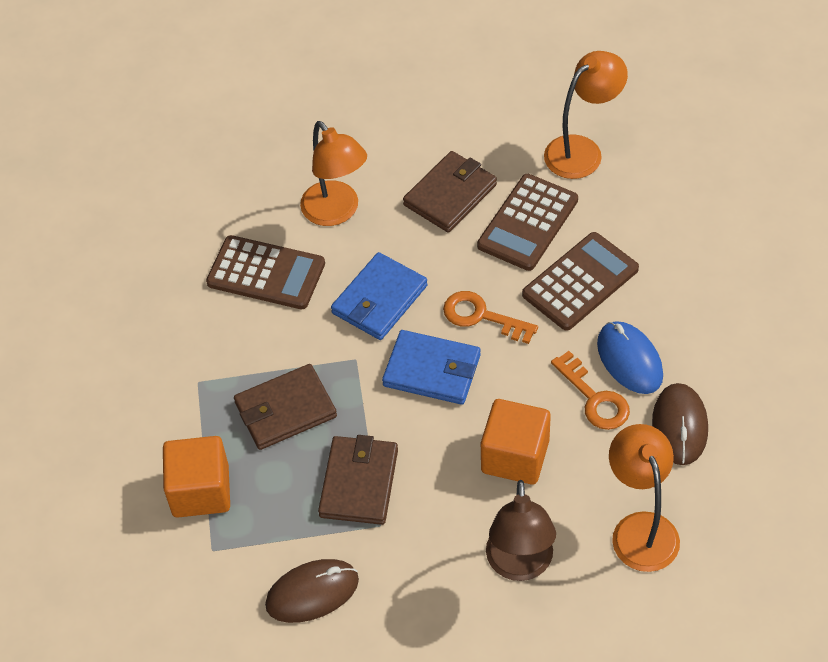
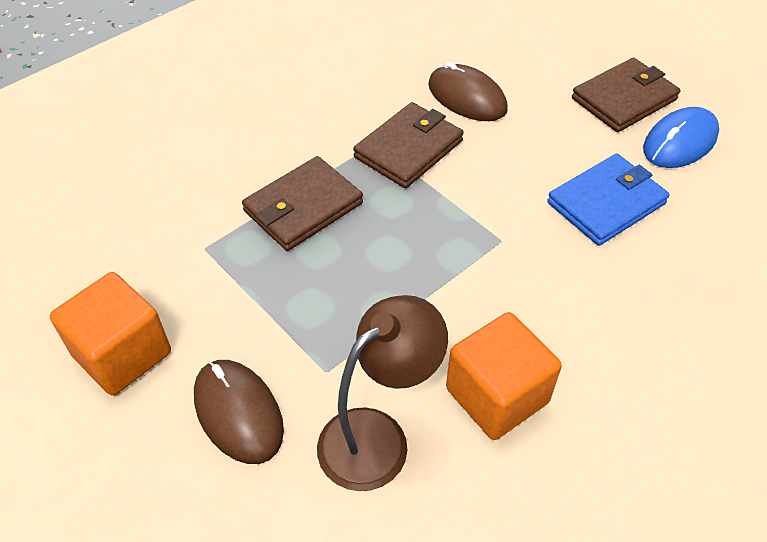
blue wallet: 2 -> 1
brown calculator: 3 -> 0
orange key: 2 -> 0
orange lamp: 3 -> 0

